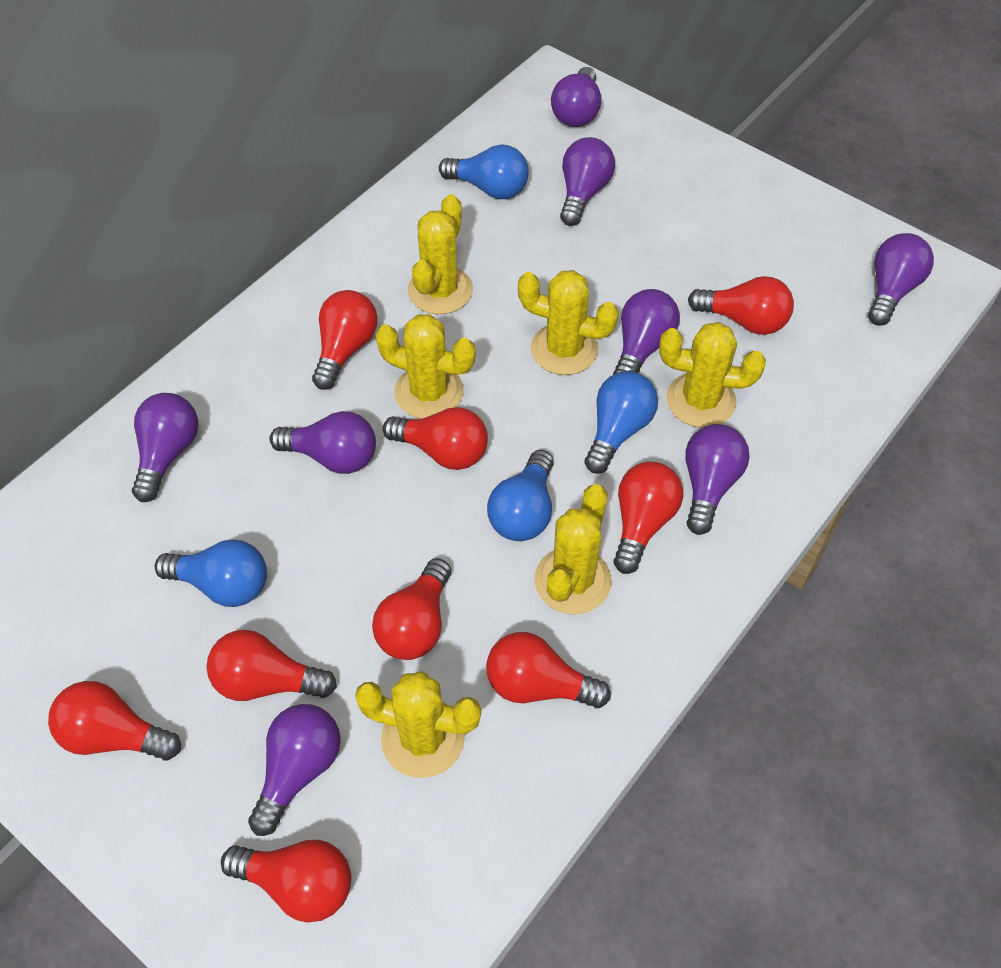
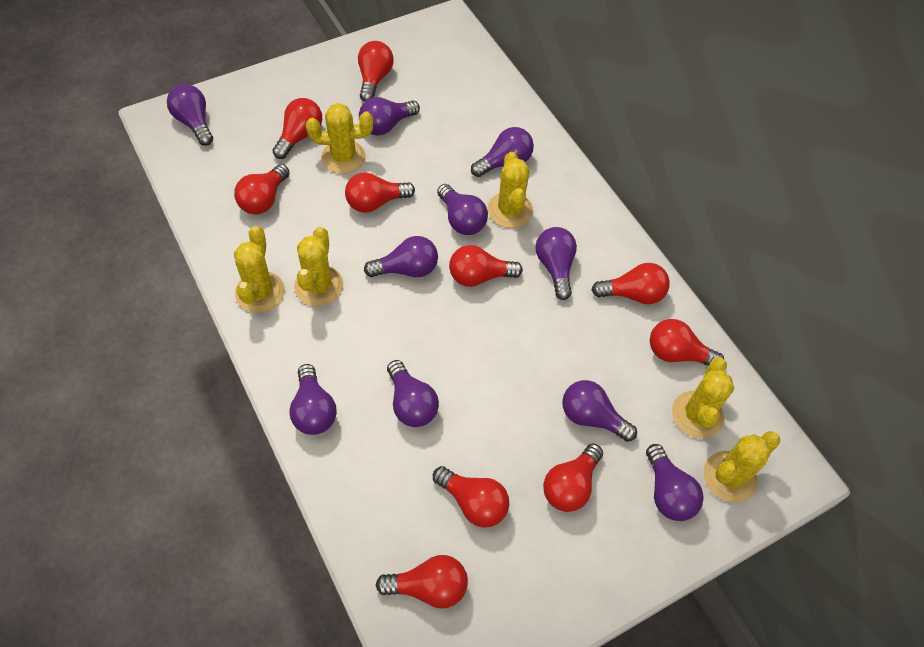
blue light bulb: 4 -> 0
purple light bulb: 8 -> 10
red light bulb: 9 -> 10

